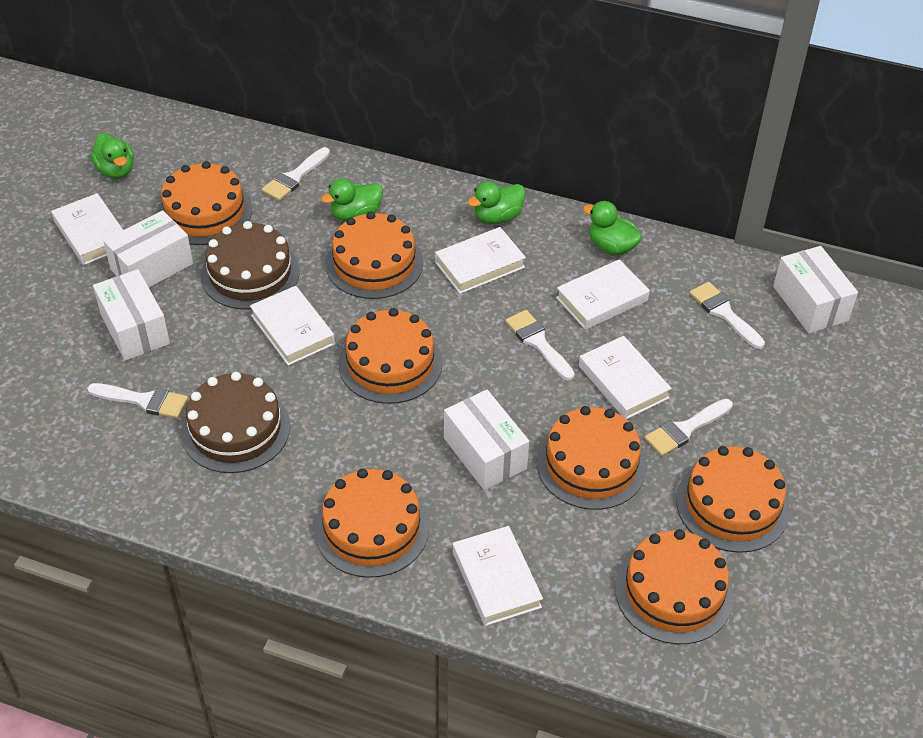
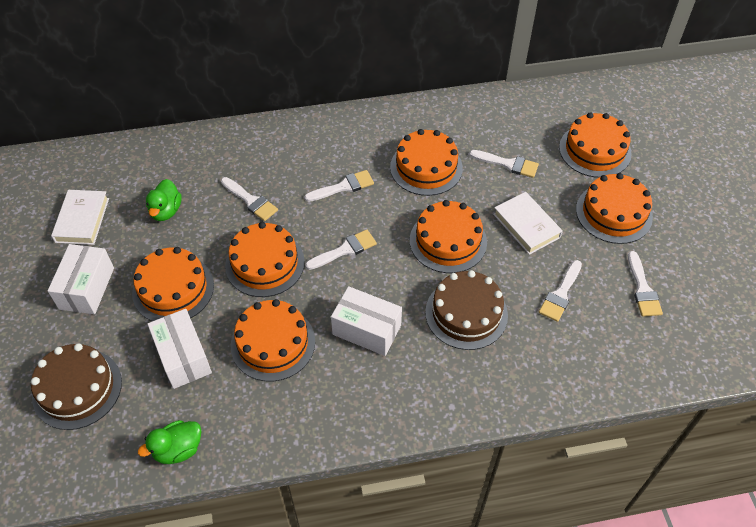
green duck: 4 -> 2
white book: 6 -> 2
white box: 4 -> 3
white brush: 5 -> 6

